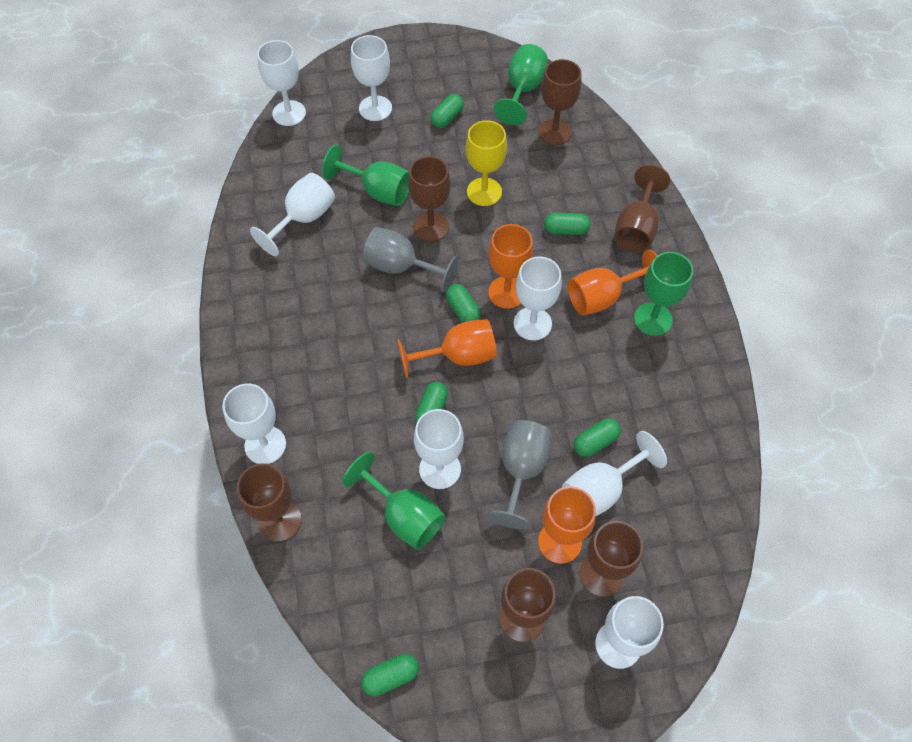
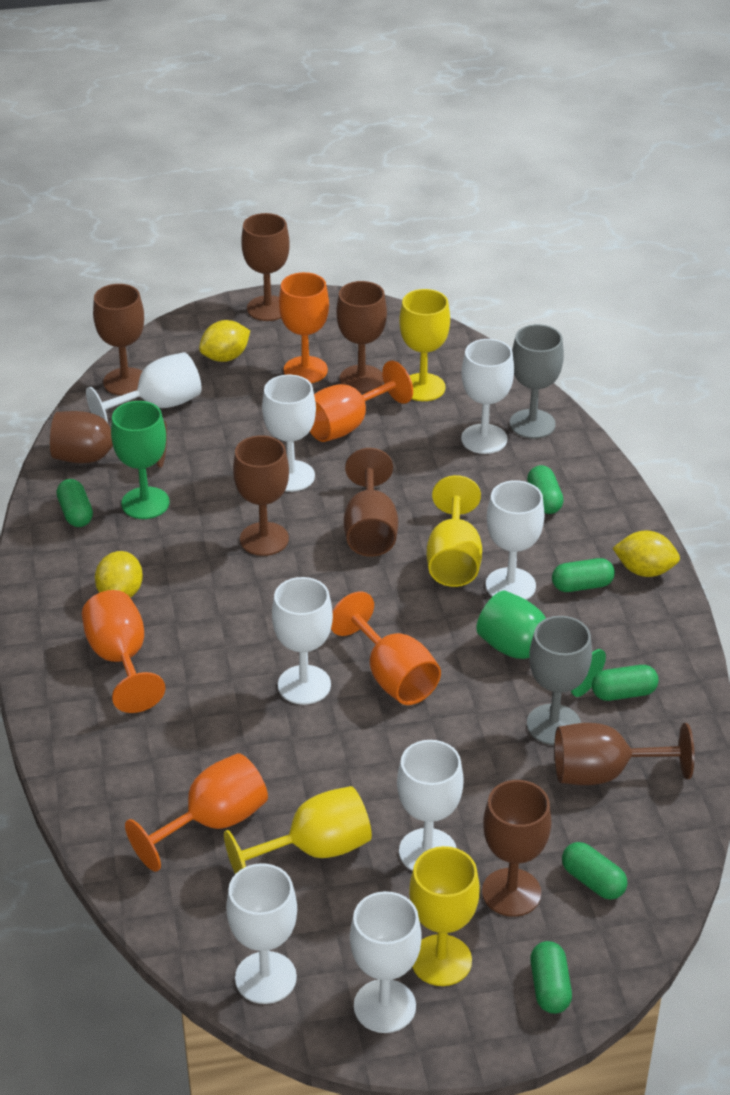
brown goblet: 6 -> 8
green goblet: 4 -> 2
orange goblet: 4 -> 5
yellow goblet: 1 -> 4
yellow lemon: 0 -> 3

